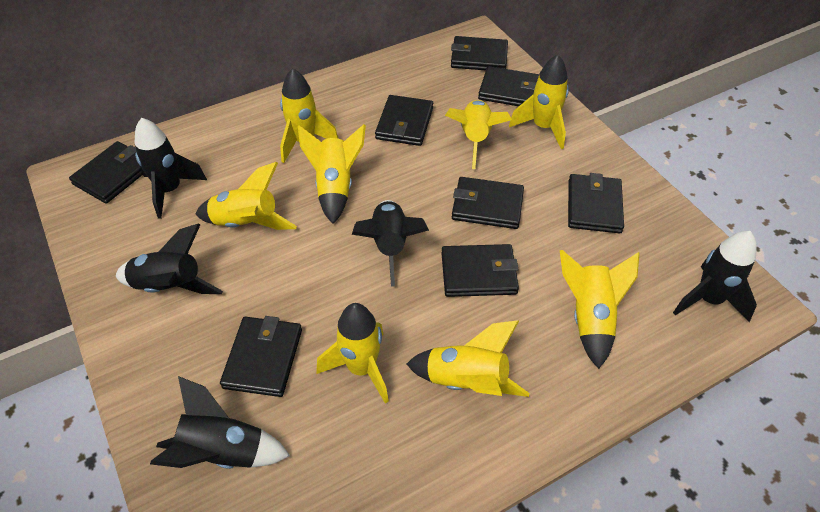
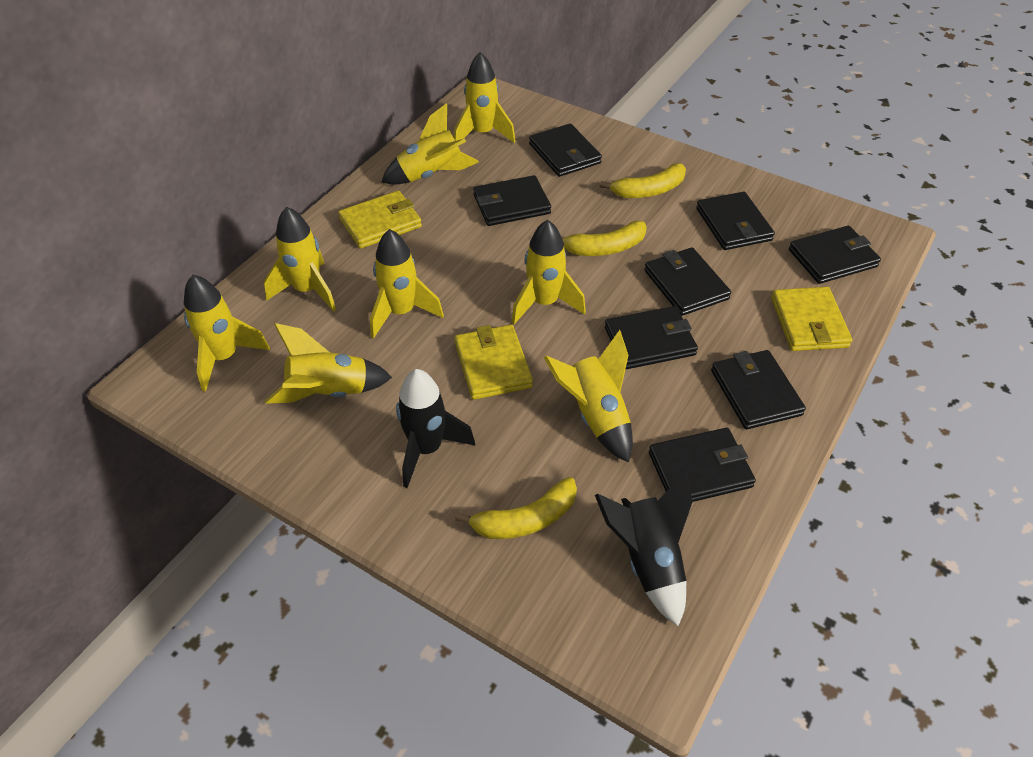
black rocket: 5 -> 2
yellow banana: 0 -> 3
yellow wallet: 0 -> 3

